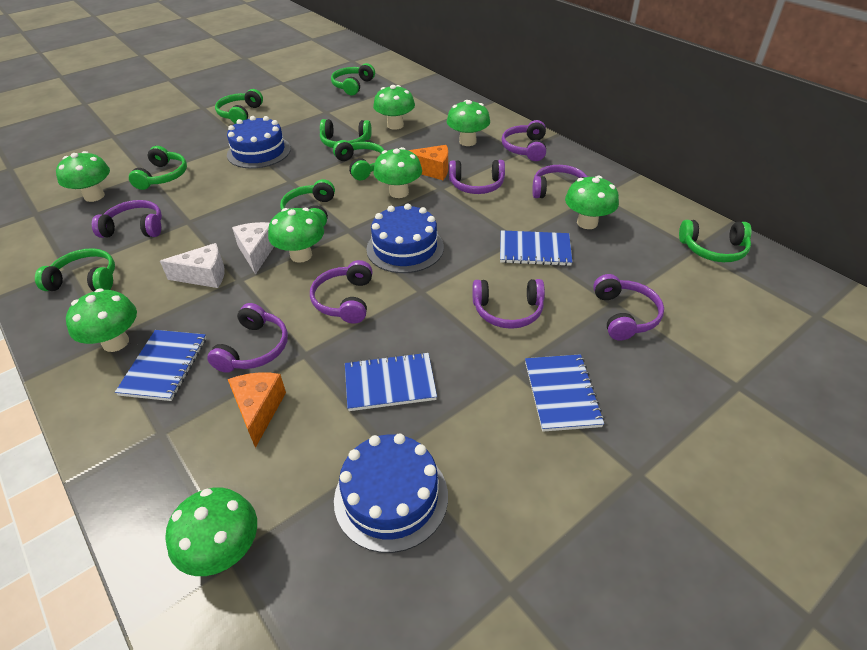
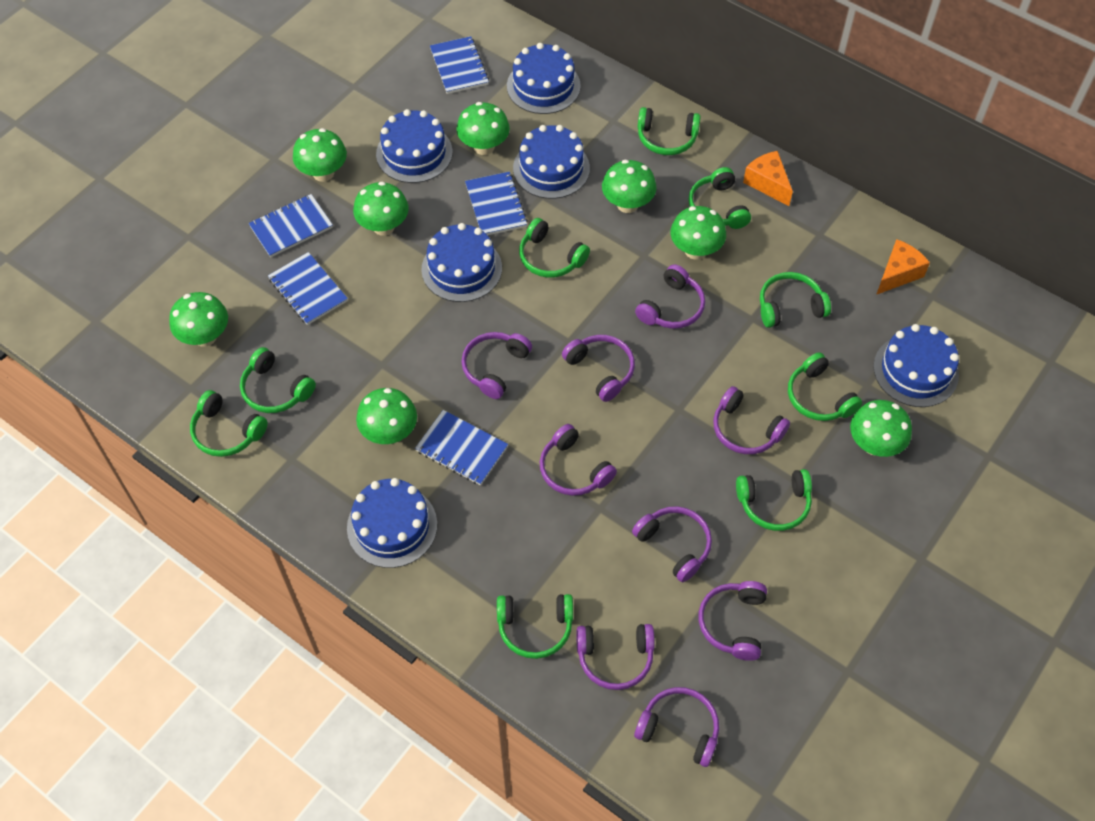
blue cake: 3 -> 6
blue notebook: 4 -> 5
green headphones: 8 -> 9
purple headphones: 8 -> 9
white cheese: 2 -> 0

